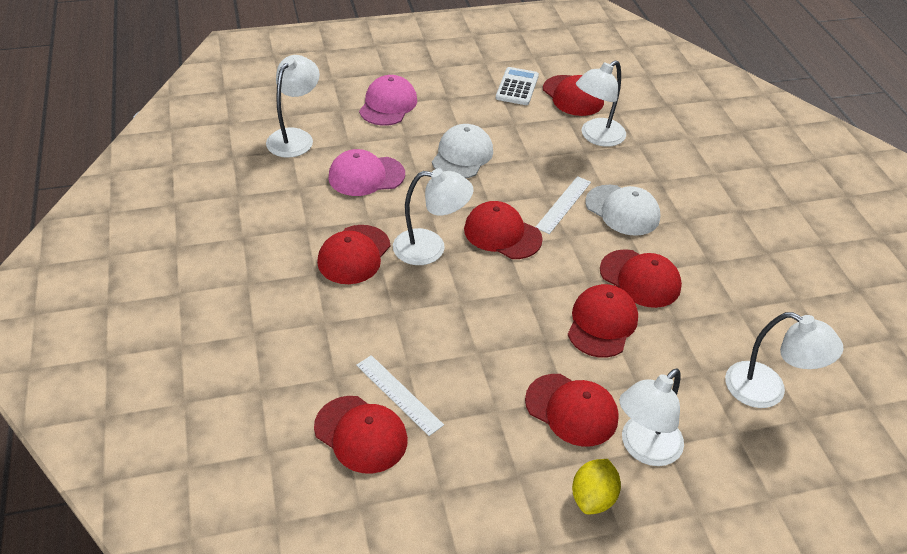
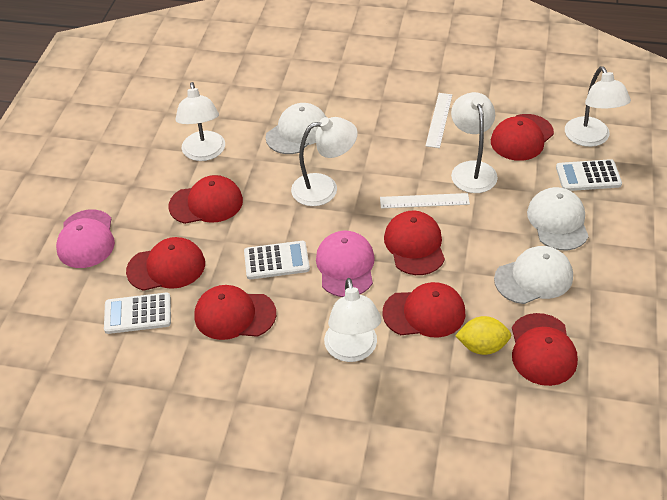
white calculator: 1 -> 3
white cap: 2 -> 3

